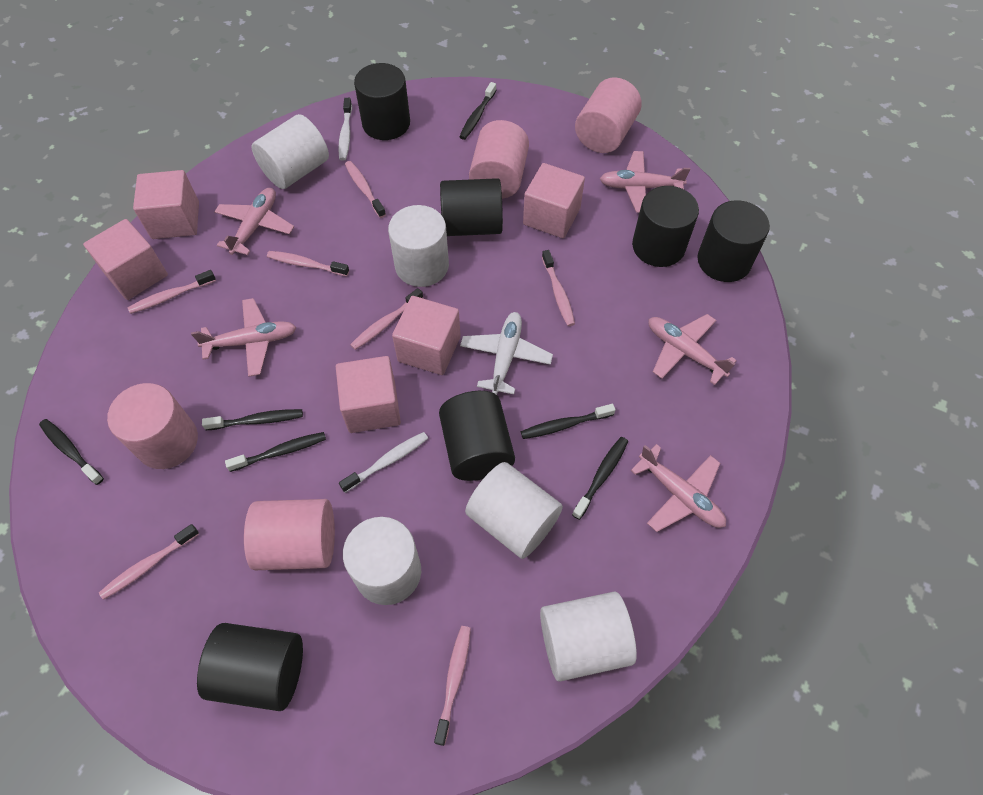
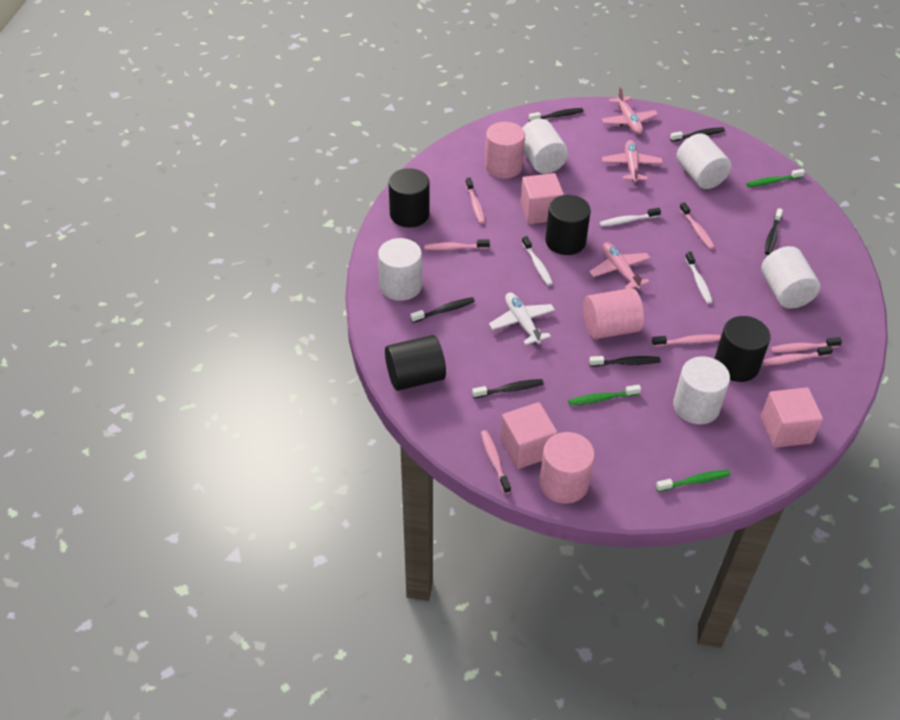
black cylinder: 6 -> 4
green toothbrush: 0 -> 3
pink cube: 5 -> 3
pink cylinder: 4 -> 3
pink plane: 5 -> 3
white toothbrush: 2 -> 3

